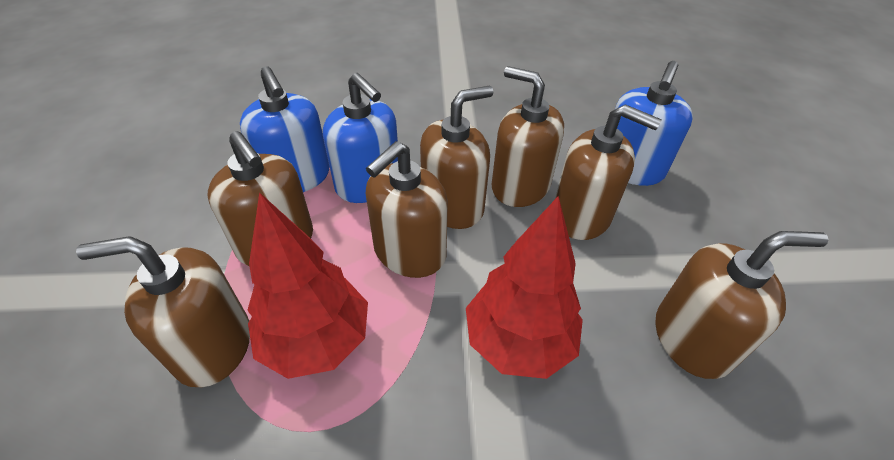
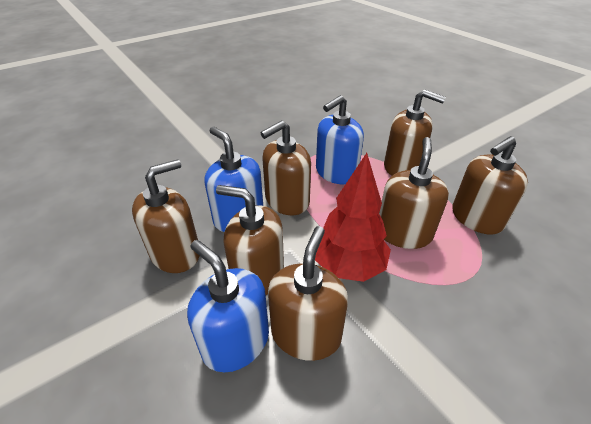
red tree: 2 -> 1

